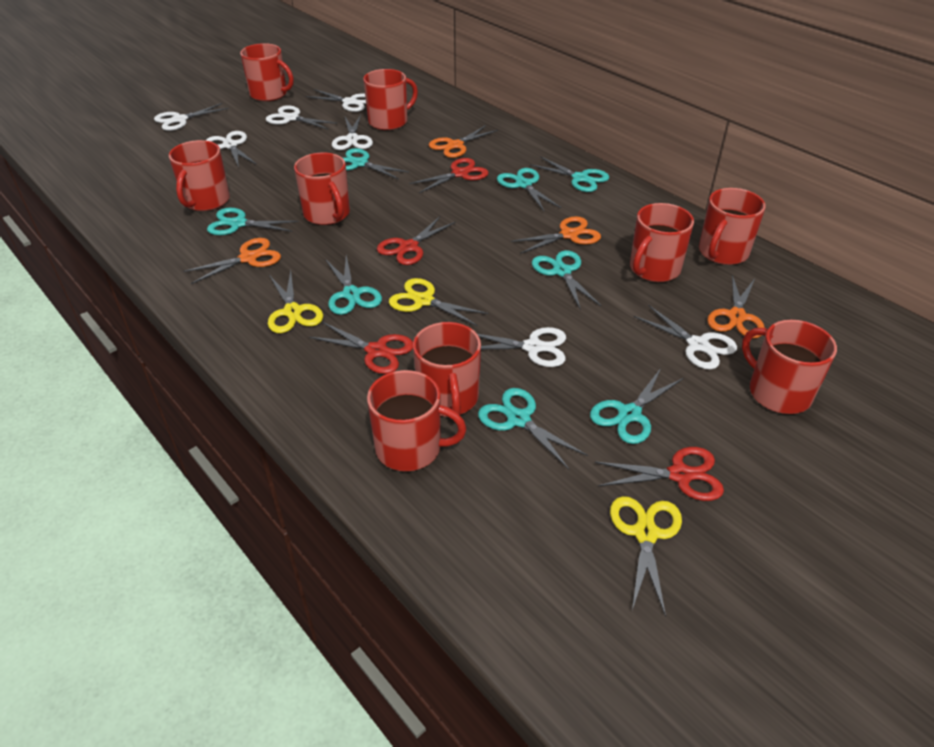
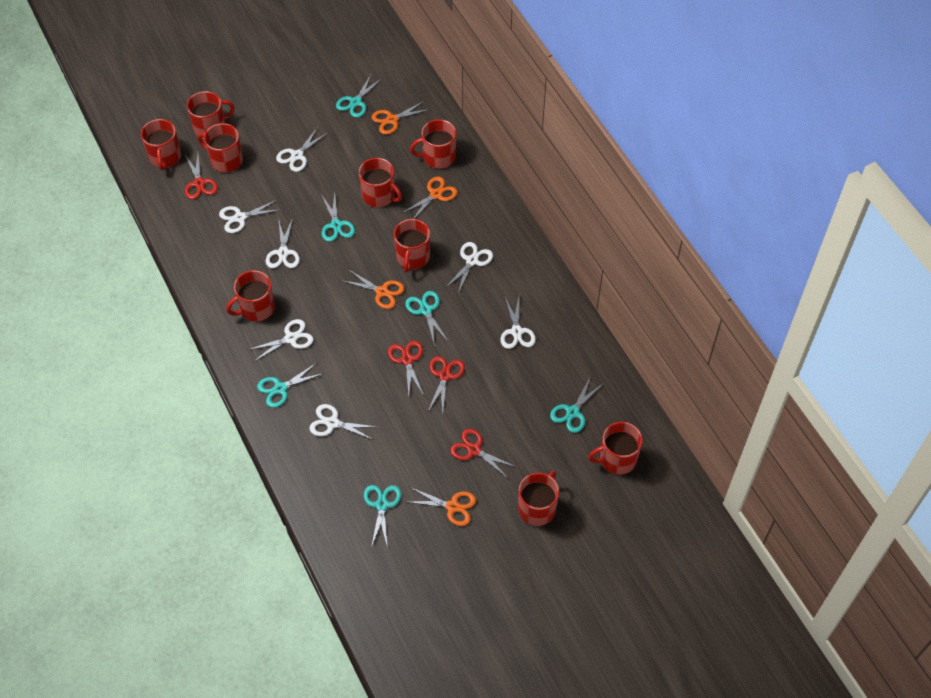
turquoise scissors: 8 -> 6
yellow scissors: 3 -> 0

